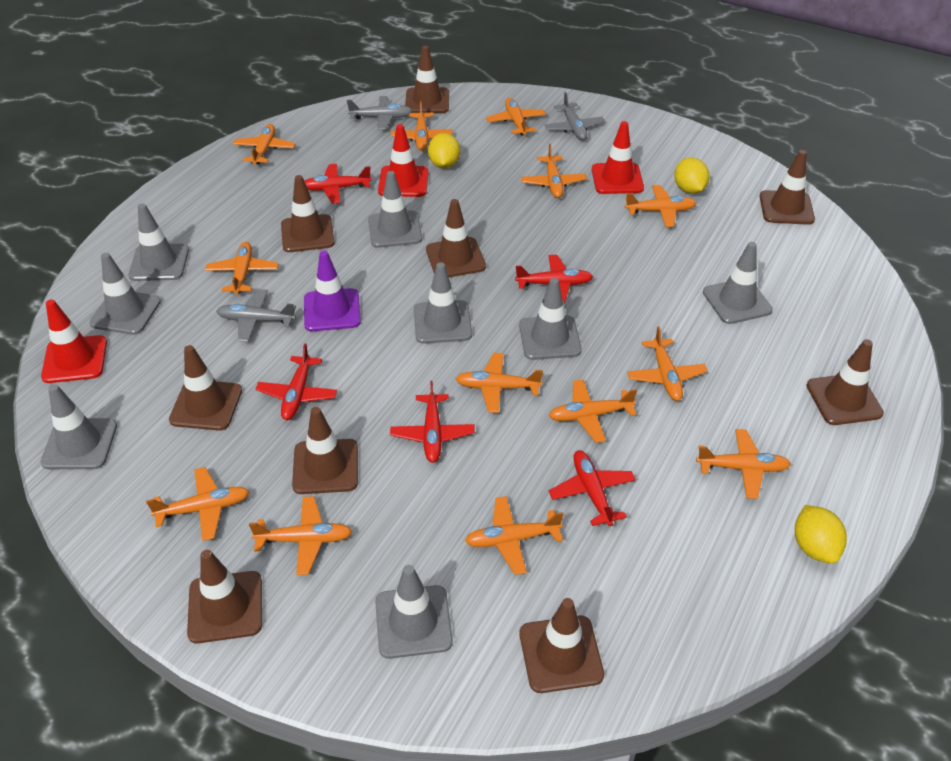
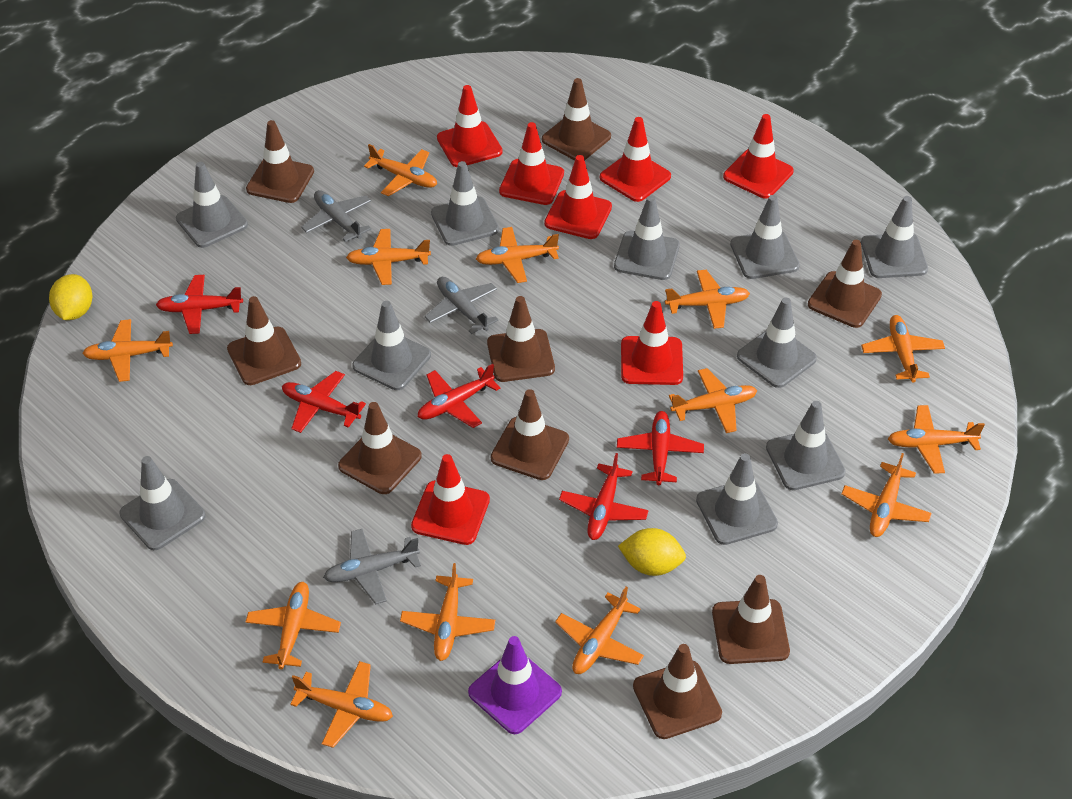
grey traffic cone: 8 -> 10
red traffic cone: 3 -> 7
yellow lemon: 3 -> 2

